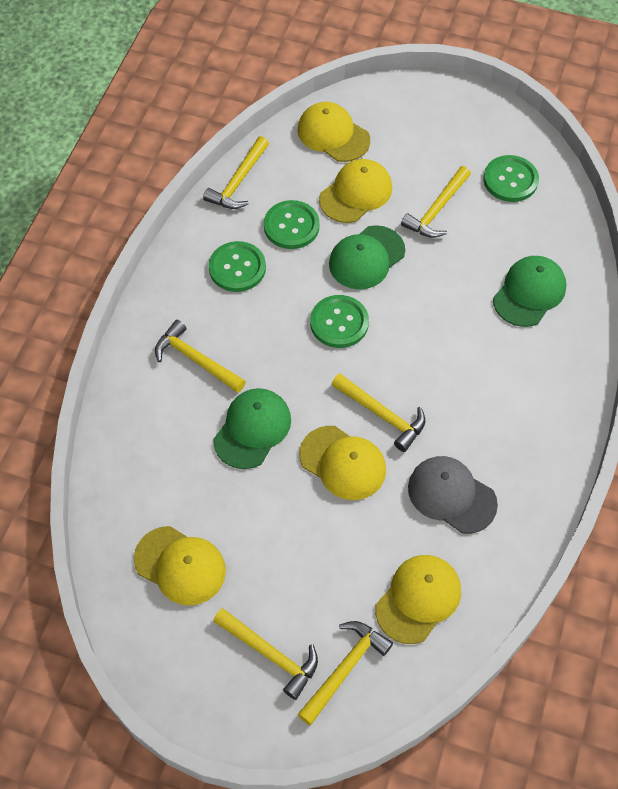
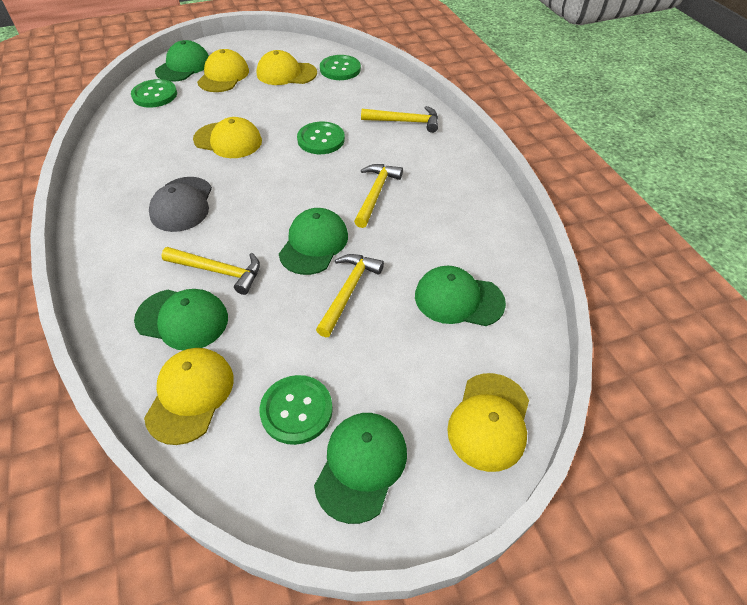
green cap: 3 -> 5
yellow hammer: 6 -> 4

